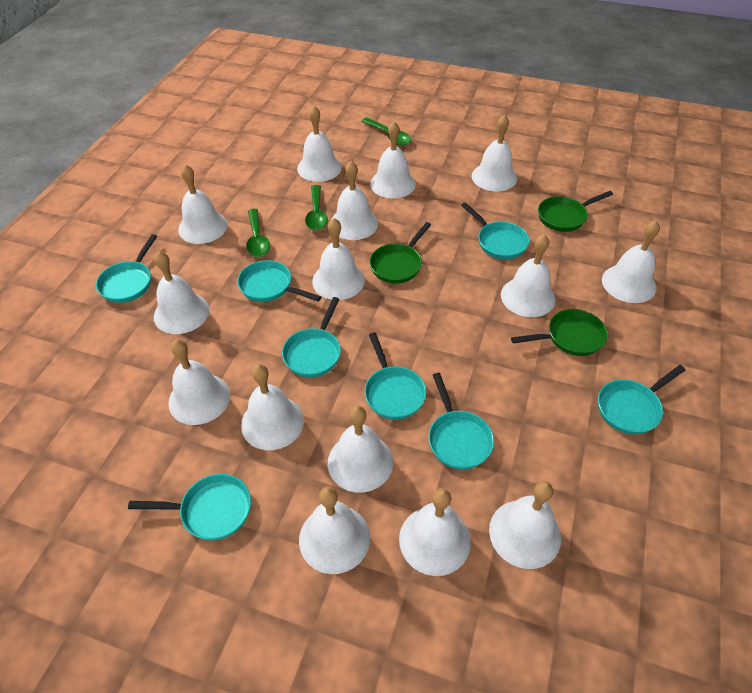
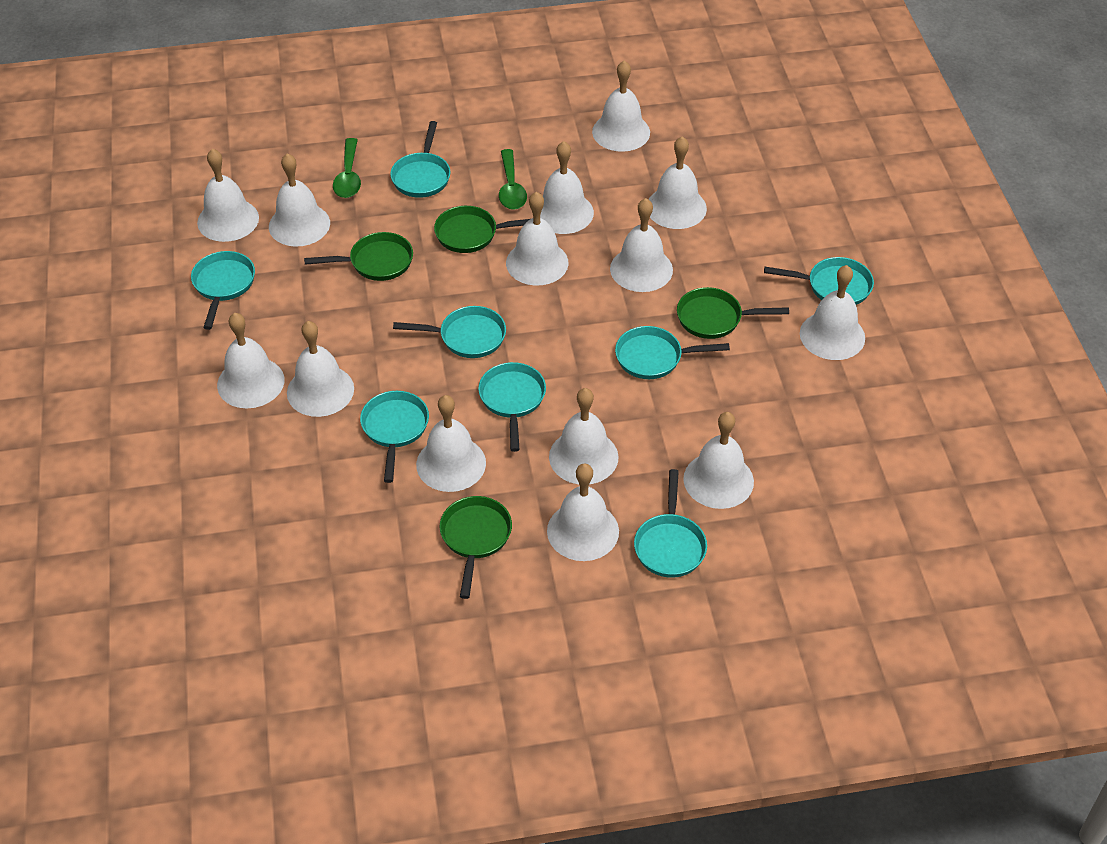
green pan: 3 -> 4
green spoon: 3 -> 2
white bell: 15 -> 14

